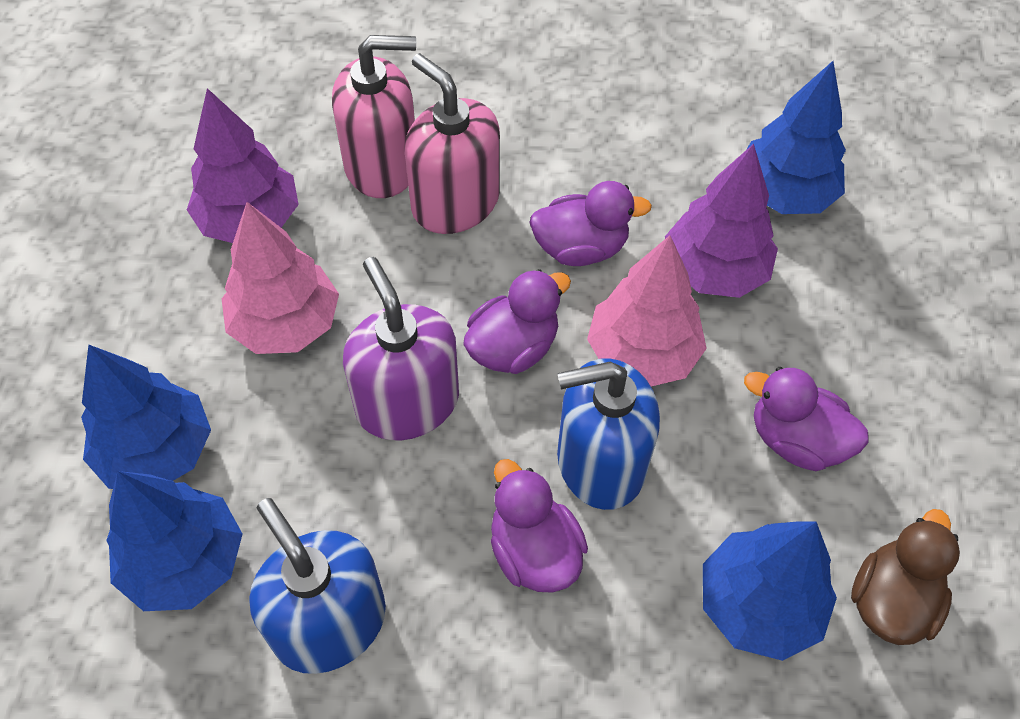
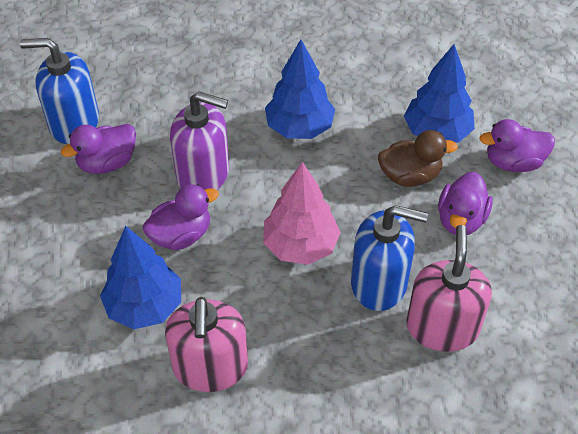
blue tree: 4 -> 3
pink tree: 2 -> 1
purple tree: 2 -> 0

